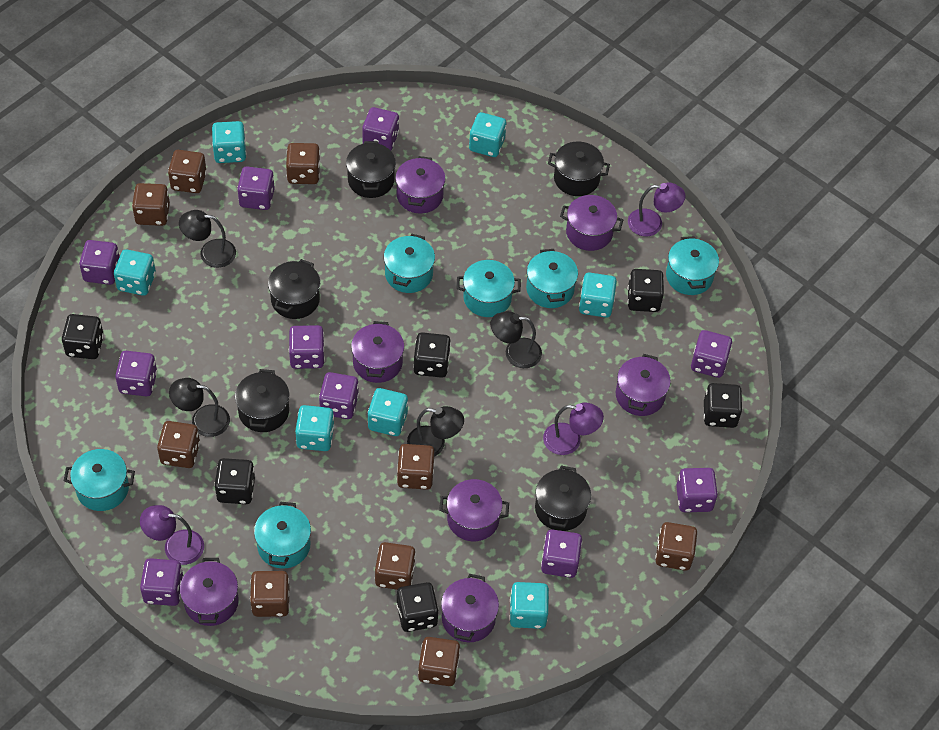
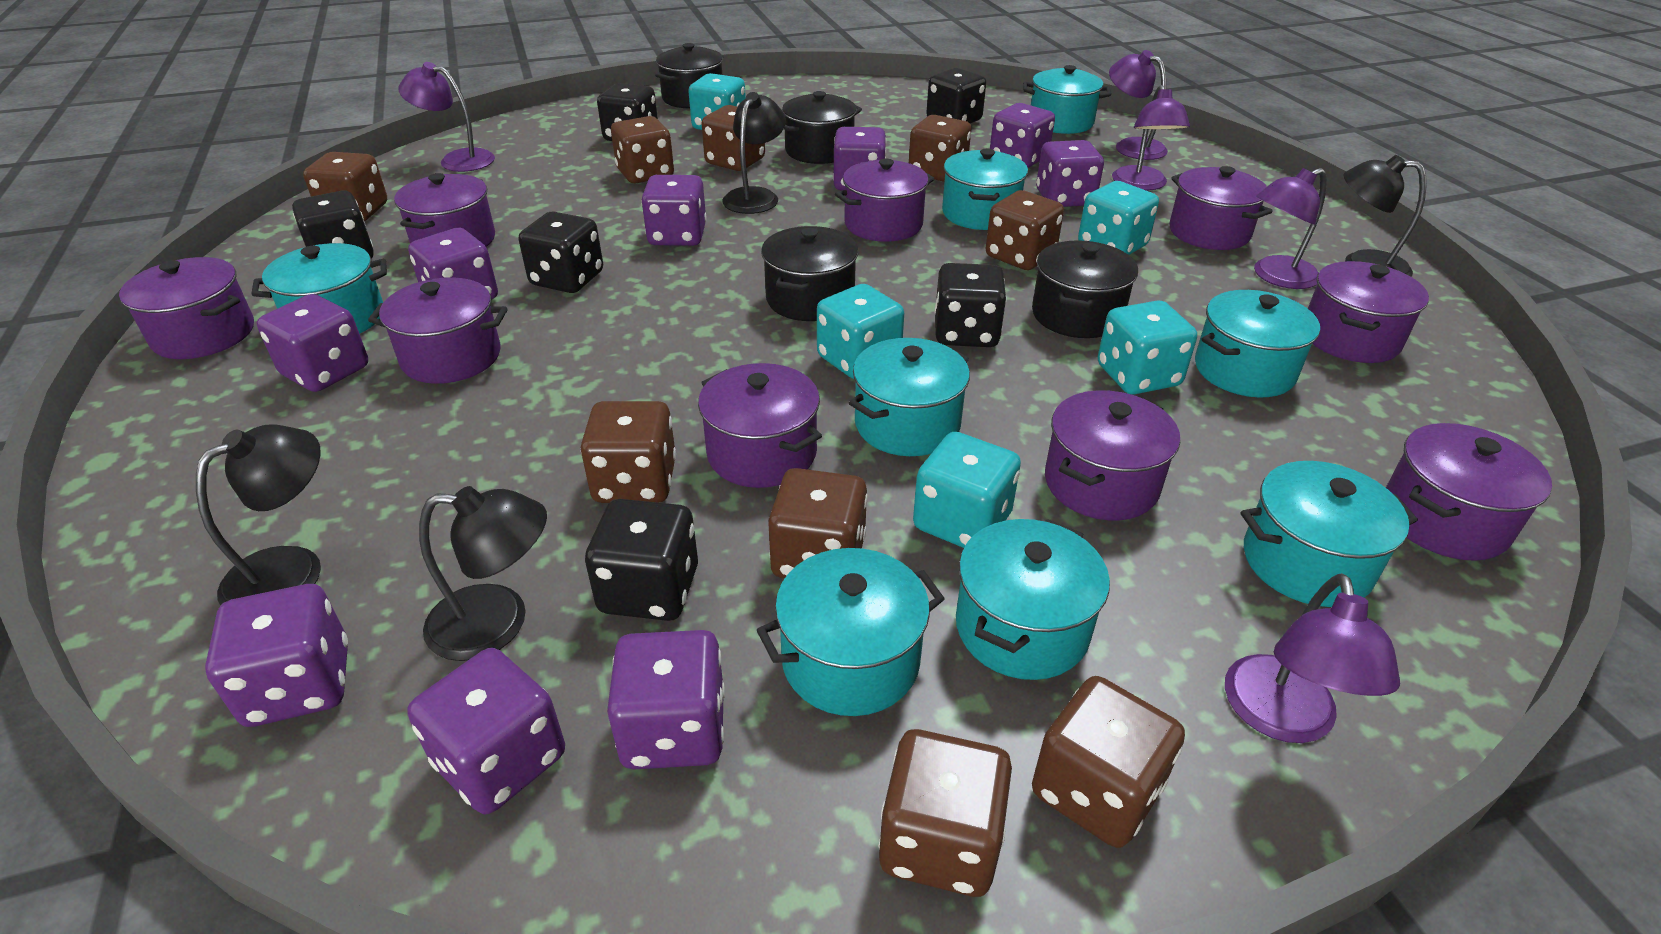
black pot: 5 -> 4
purple dice: 10 -> 9
purple lamp: 3 -> 5
purple pot: 7 -> 9
turquoise dice: 7 -> 5
turquoise pot: 6 -> 8

